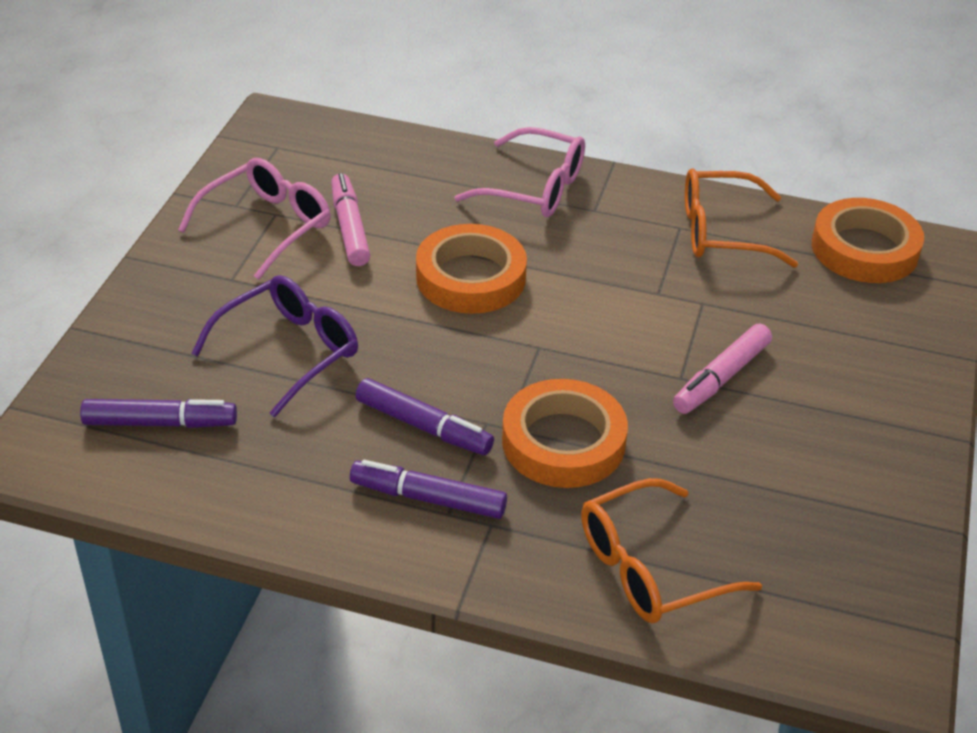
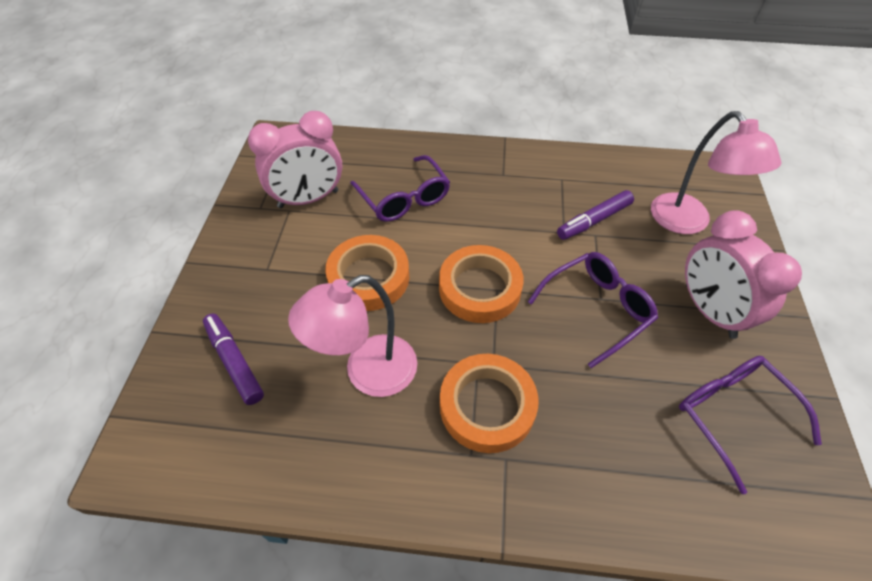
orange glasses: 2 -> 0
pink clock: 0 -> 2
pink glasses: 2 -> 0
pink lamp: 0 -> 2
pink marker: 2 -> 0
purple glasses: 1 -> 3
purple marker: 3 -> 2

